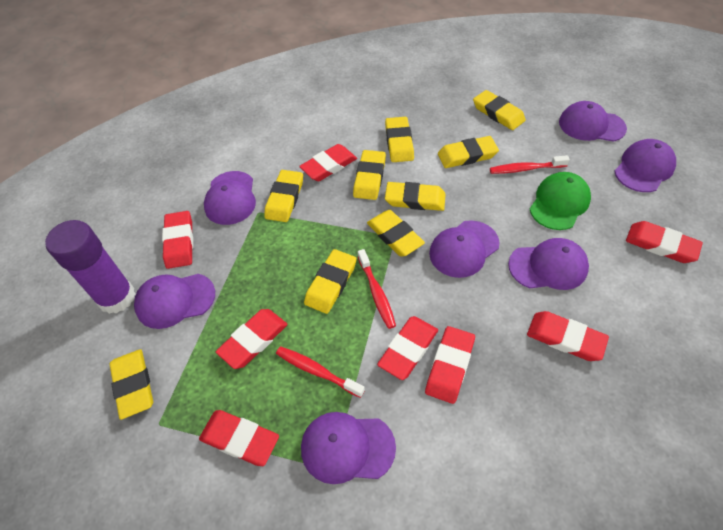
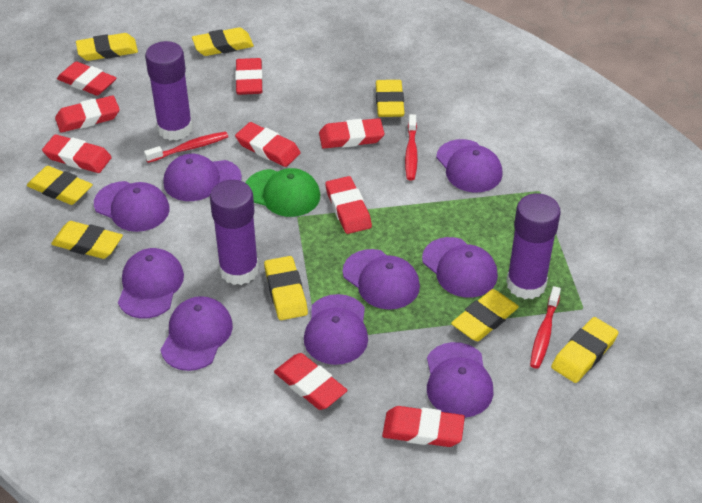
purple cap: 7 -> 9
purple glue stick: 1 -> 3
red eraser: 8 -> 9
yellow eraser: 9 -> 8

